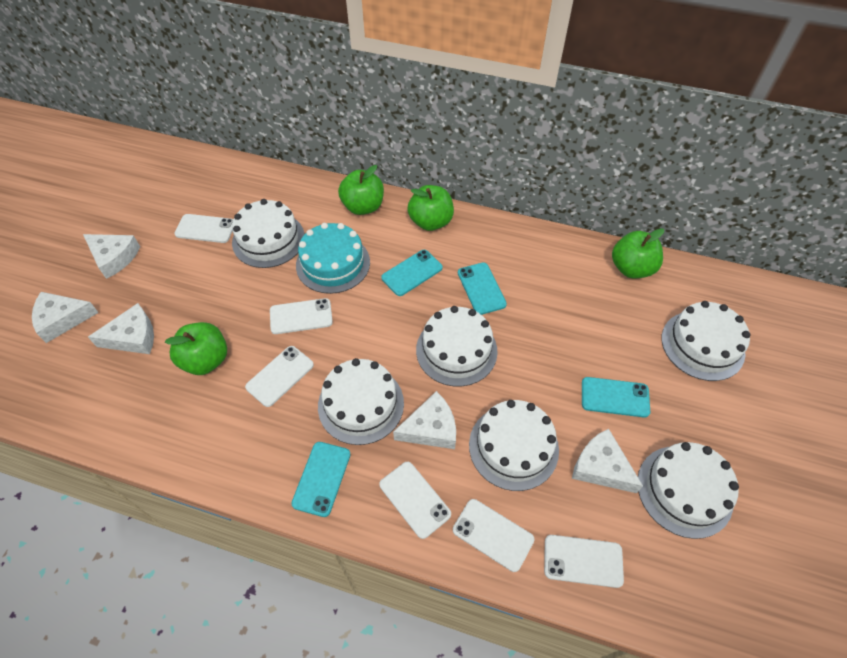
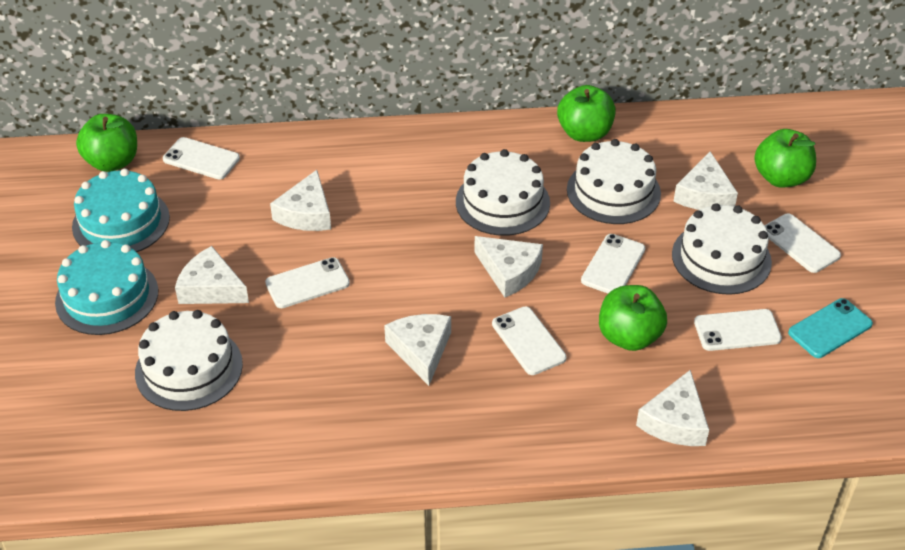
turquoise cake: 1 -> 2
turquoise phone: 4 -> 1
white cake: 6 -> 4
white cheese: 5 -> 6

